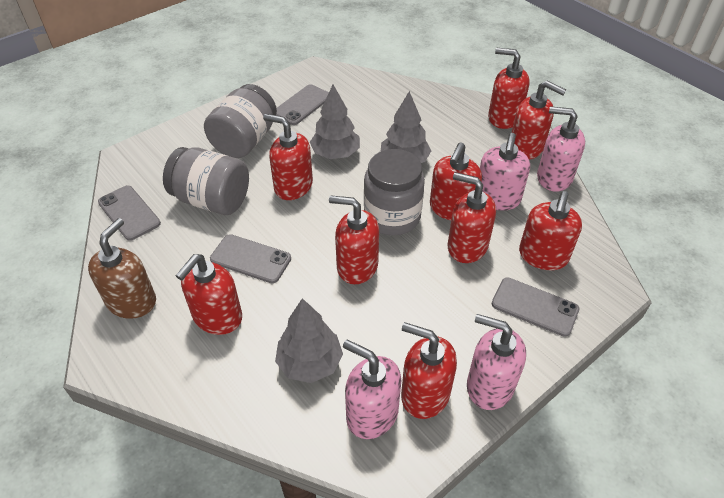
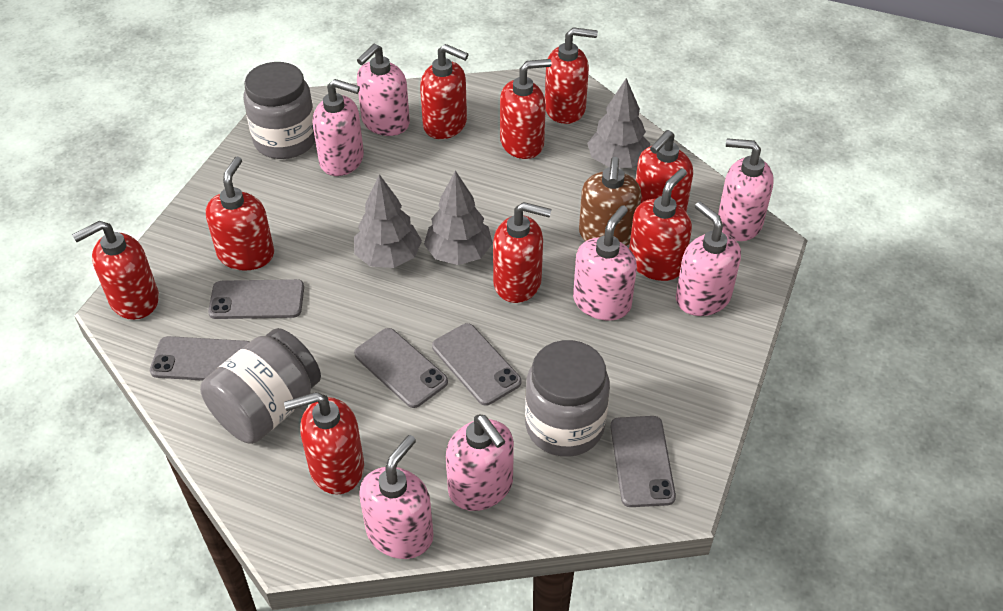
grey phone: 4 -> 5
pink soap dispenser: 4 -> 7

